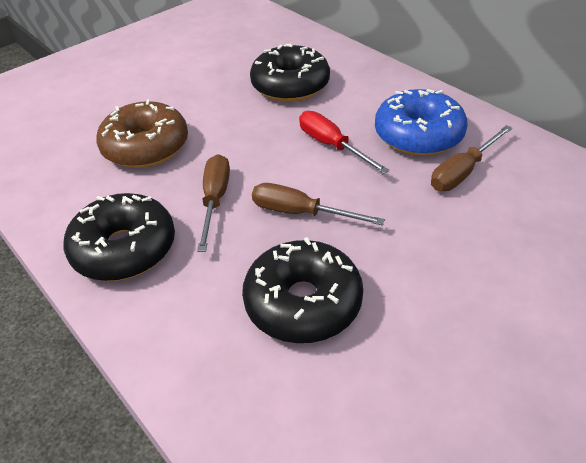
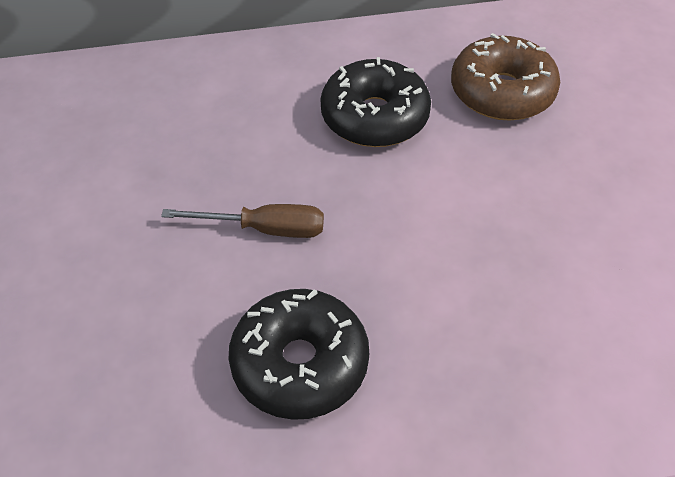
black donut: 3 -> 2
blue donut: 1 -> 0
brown screwdriver: 3 -> 1
red screwdriver: 1 -> 0

